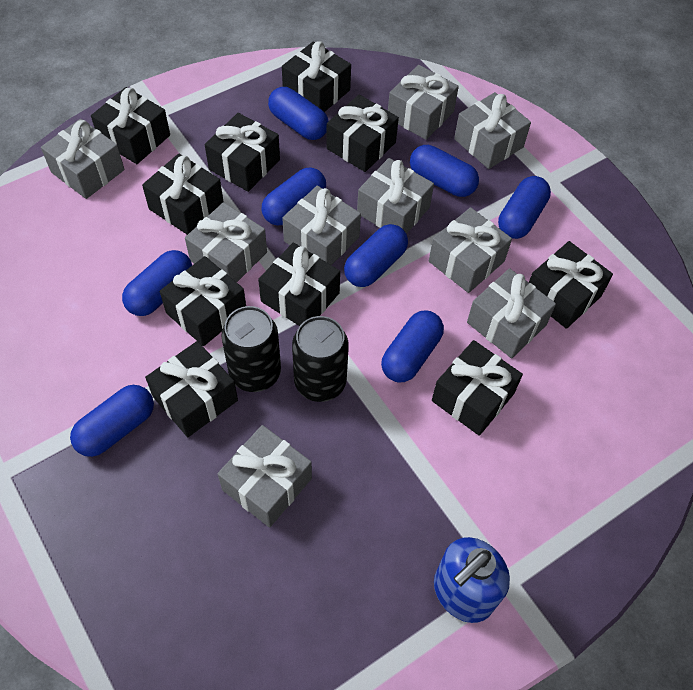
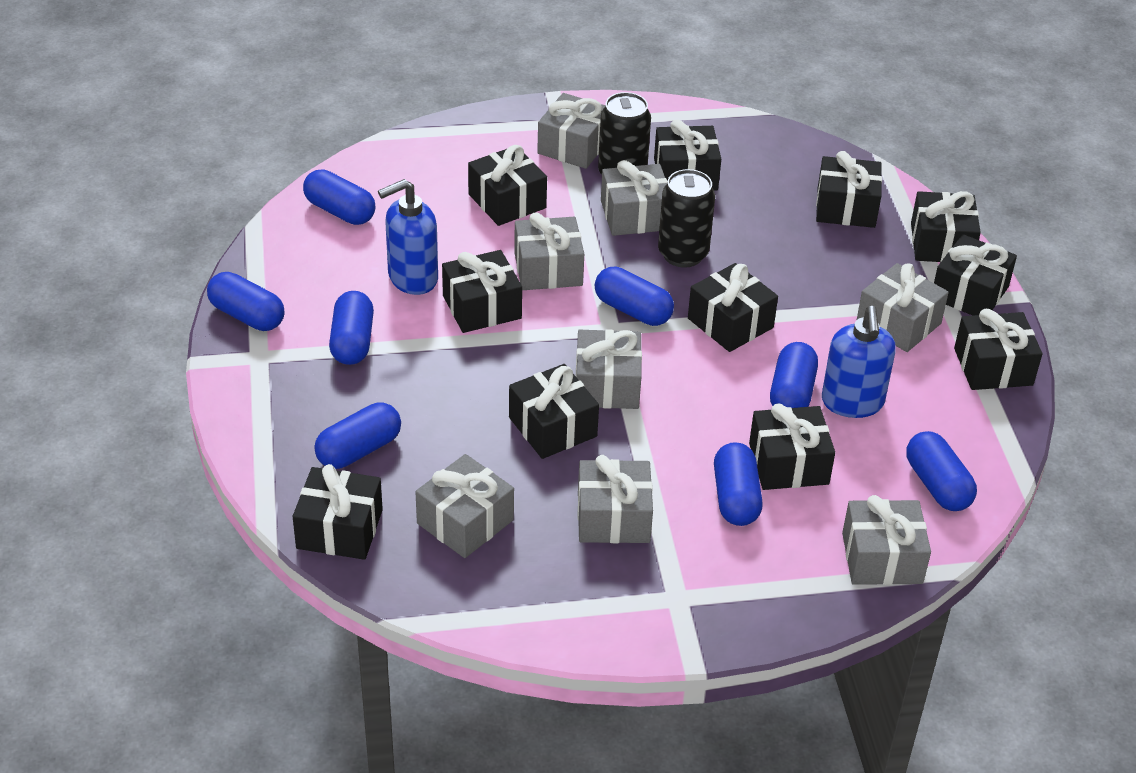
black gift: 10 -> 11
blue soap dispenser: 1 -> 2
grey gift: 9 -> 8

